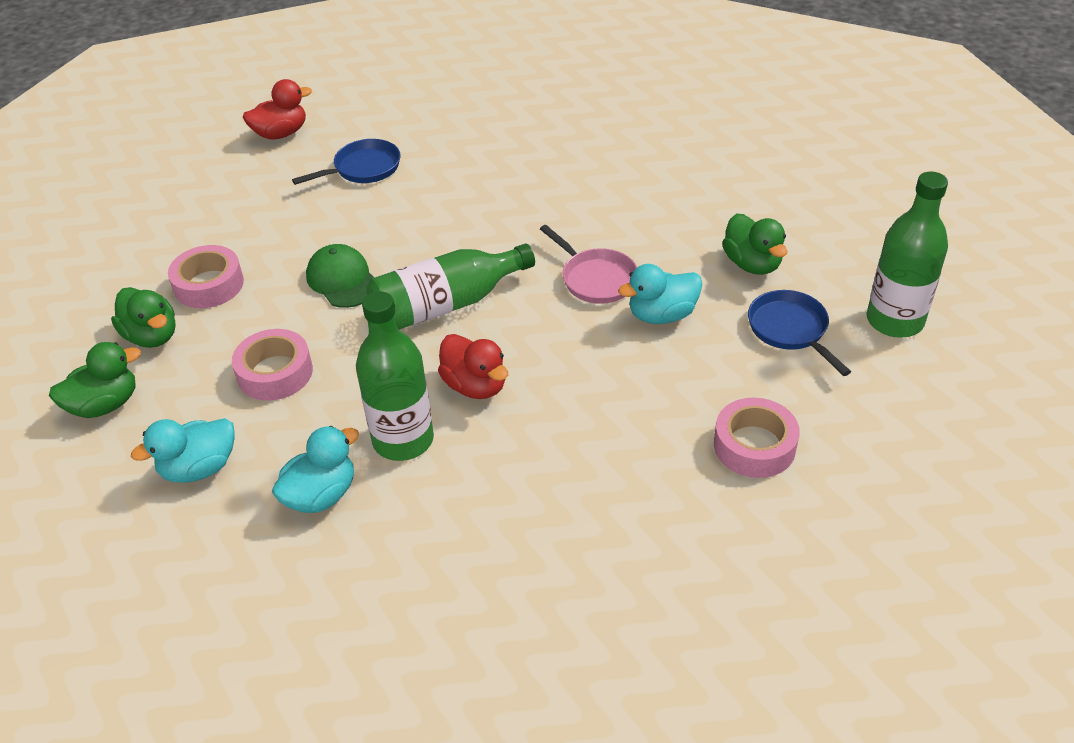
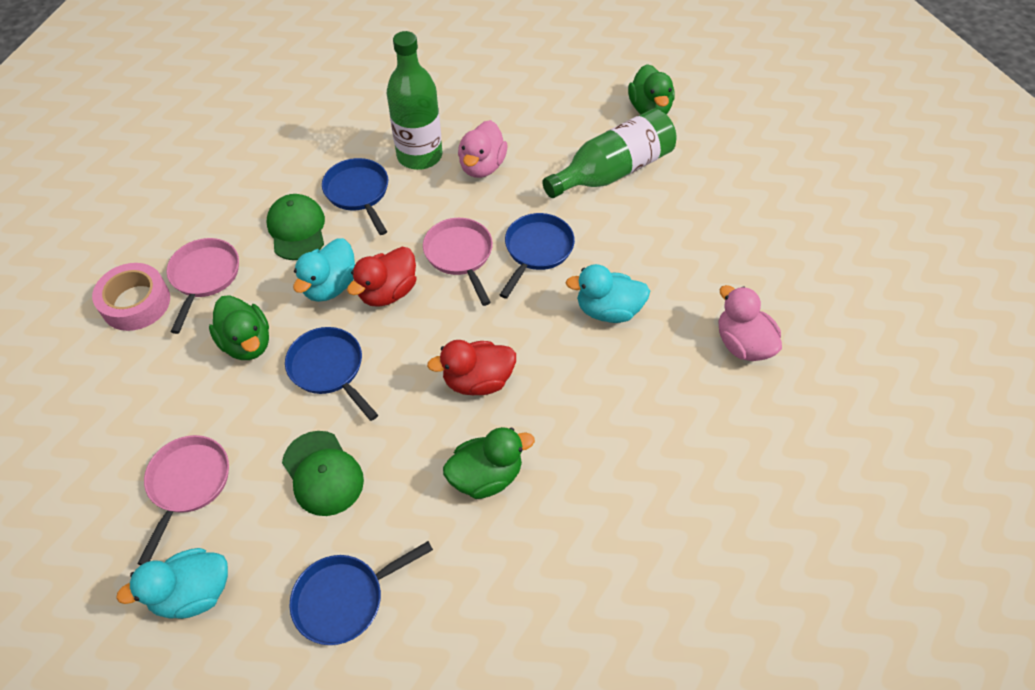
blue pan: 2 -> 4
green bottle: 3 -> 2
green cap: 1 -> 2
pink duck: 0 -> 2
pink pan: 1 -> 3
pink tape: 3 -> 1

